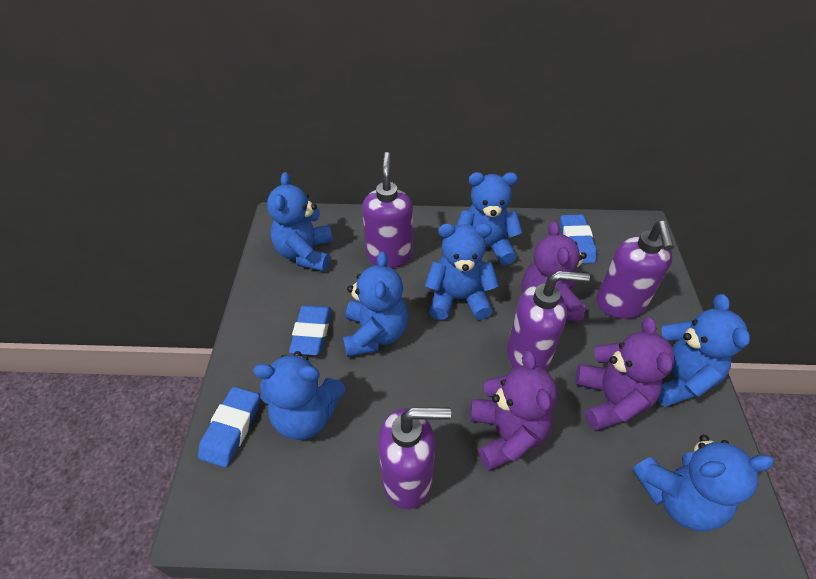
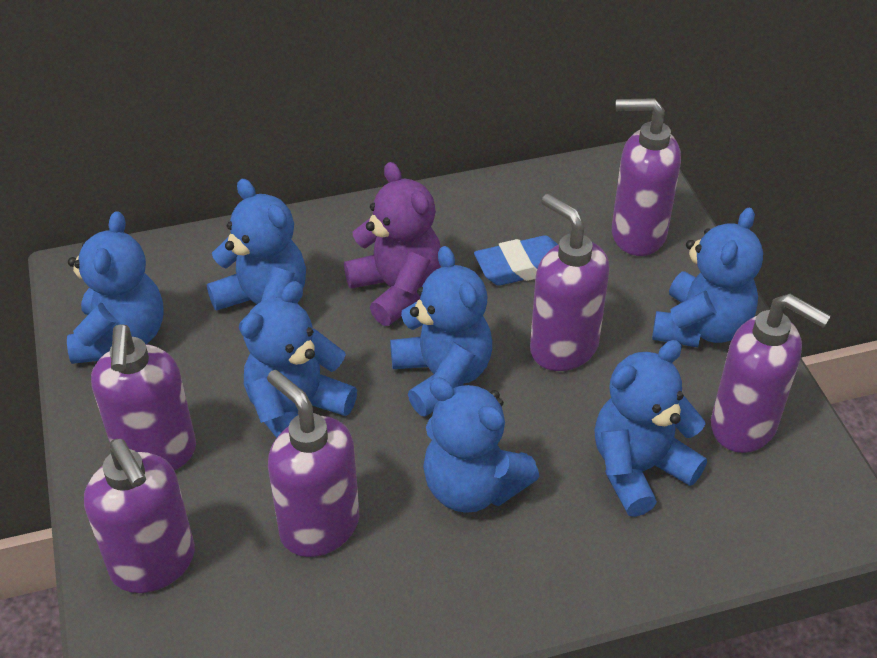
blue eraser: 3 -> 1
purple soap dispenser: 4 -> 6
purple teddy bear: 3 -> 1

